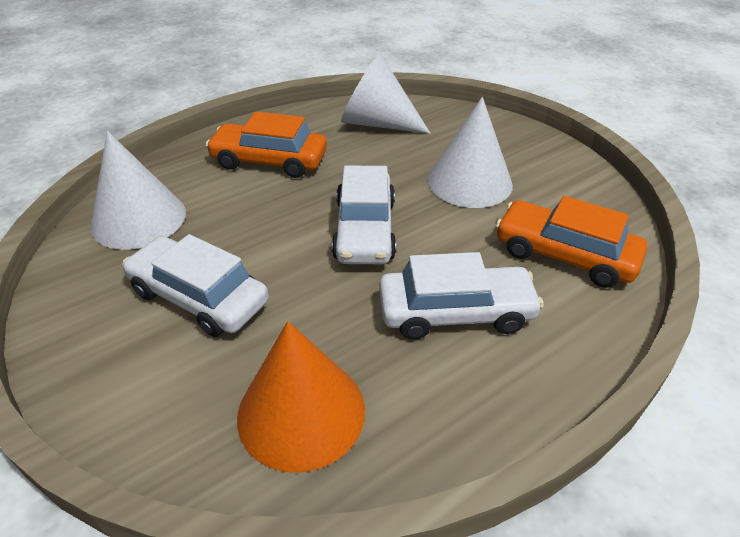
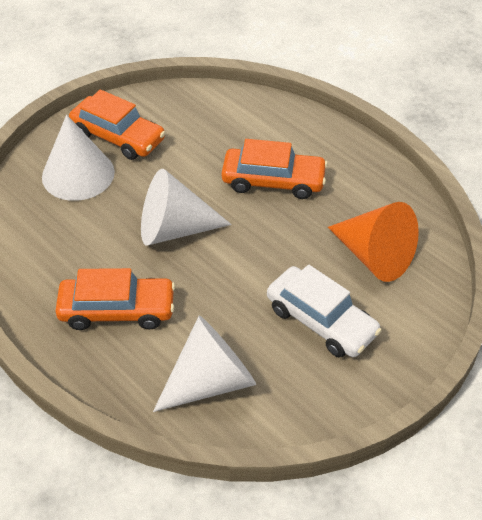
orange car: 2 -> 3
white car: 3 -> 1

